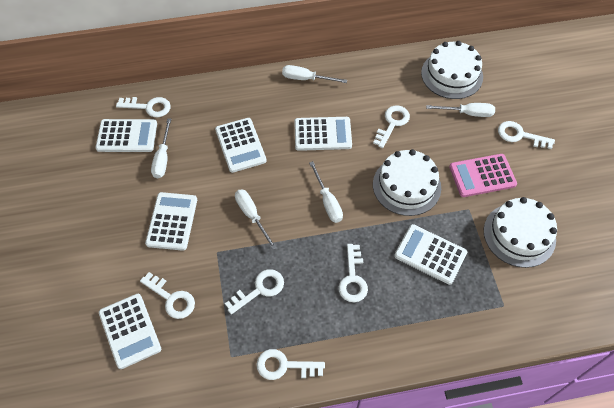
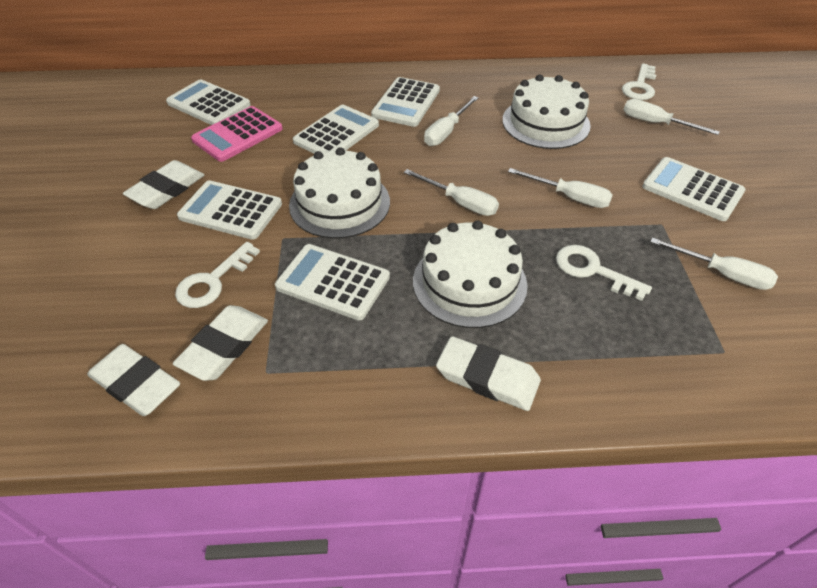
white eraser: 0 -> 4
white key: 7 -> 3

